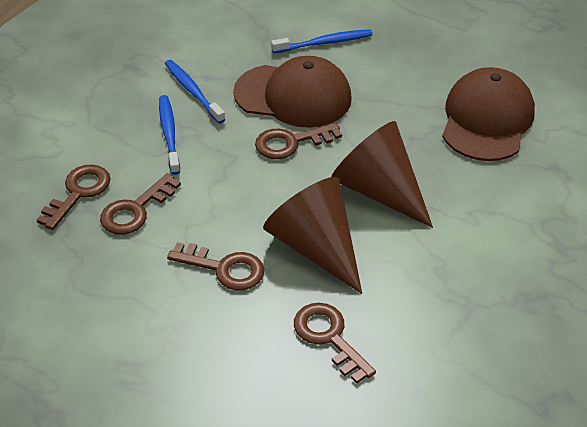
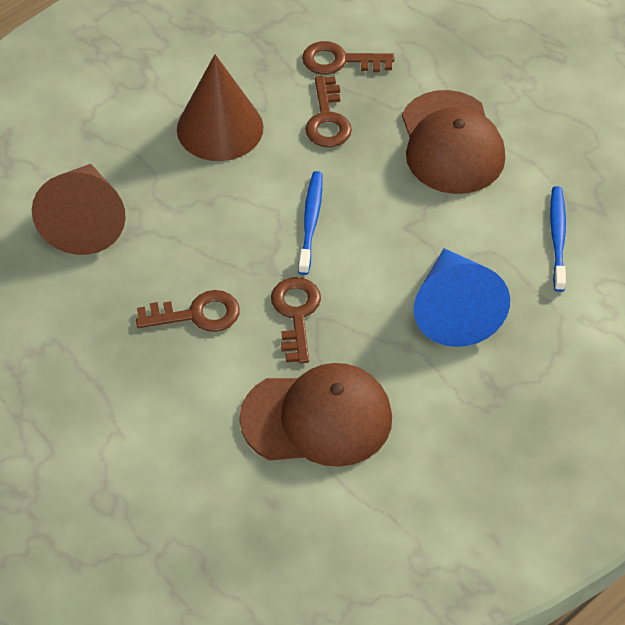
blue cone: 0 -> 1
blue toothbrush: 3 -> 2
brown key: 5 -> 4

